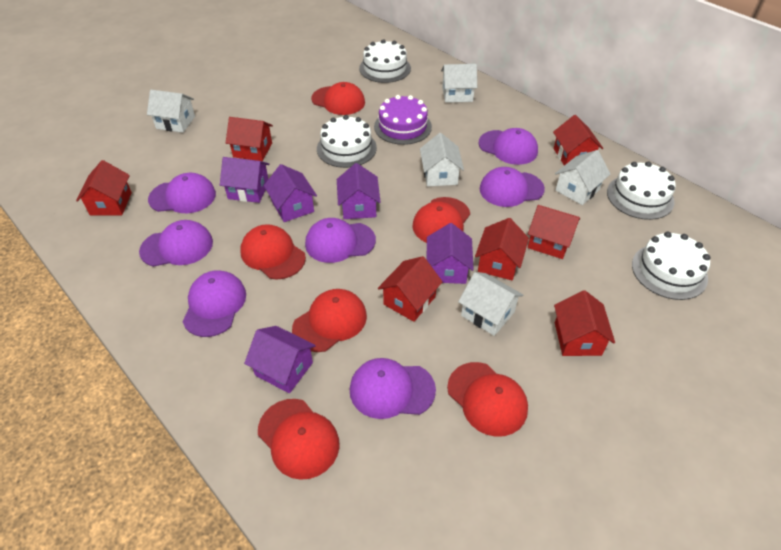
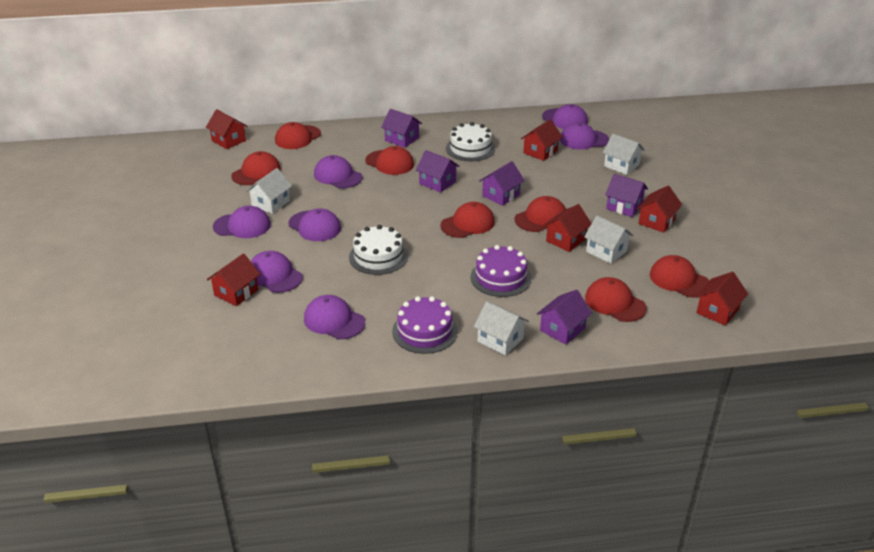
purple cake: 1 -> 2
red cap: 6 -> 7
red house: 7 -> 6
white cake: 4 -> 2
white house: 5 -> 4

